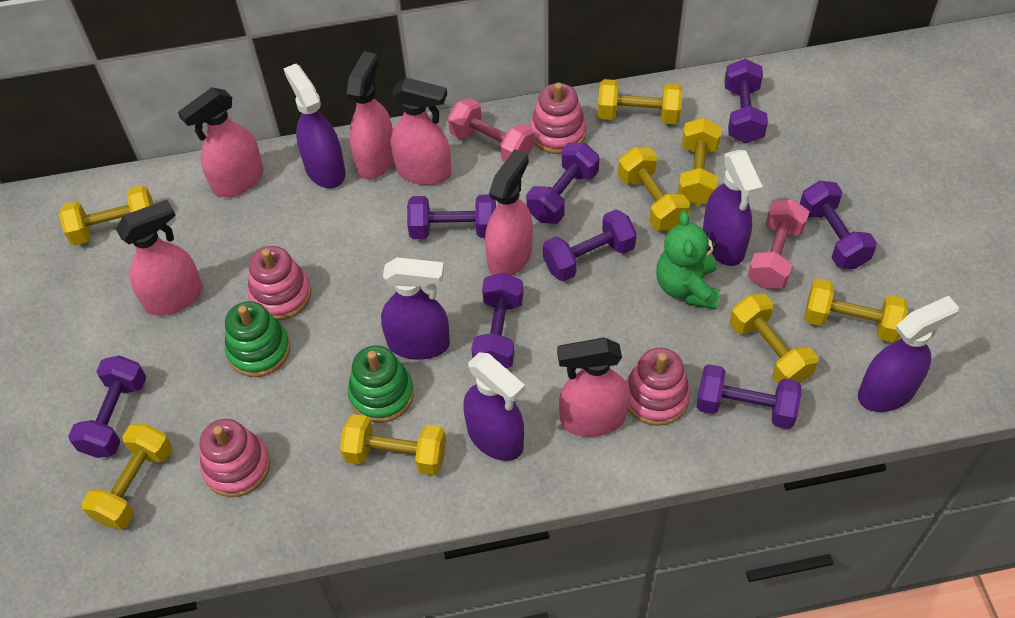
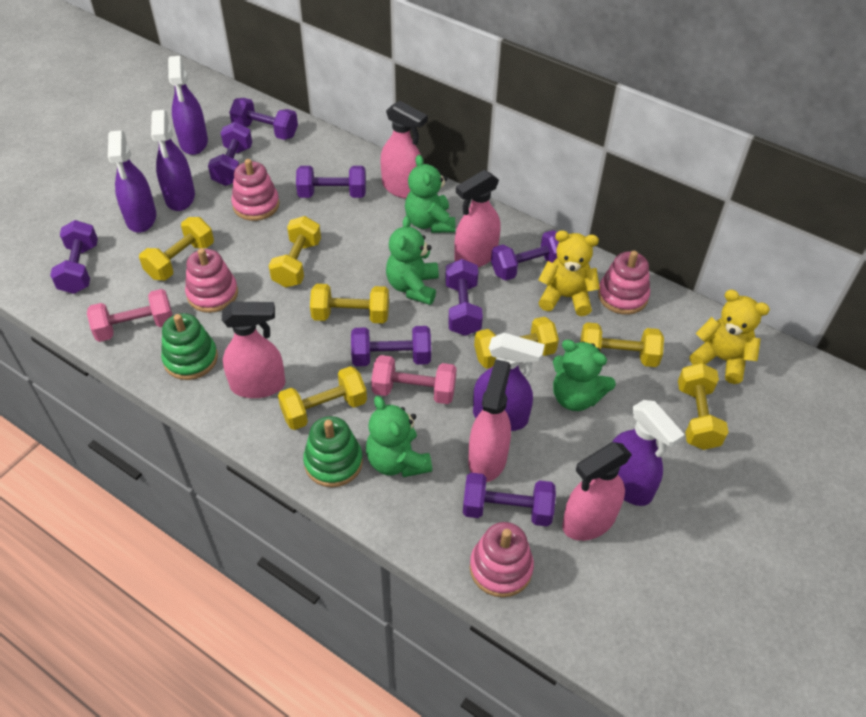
green teddy bear: 1 -> 4
pink spray bottle: 6 -> 5
yellow dumbbell: 8 -> 7
yellow teddy bear: 0 -> 2

